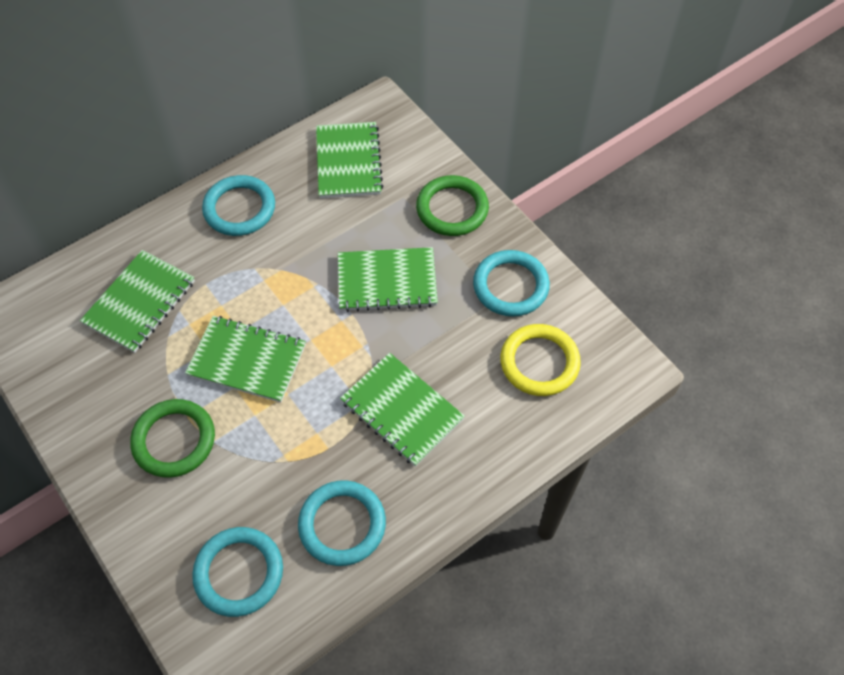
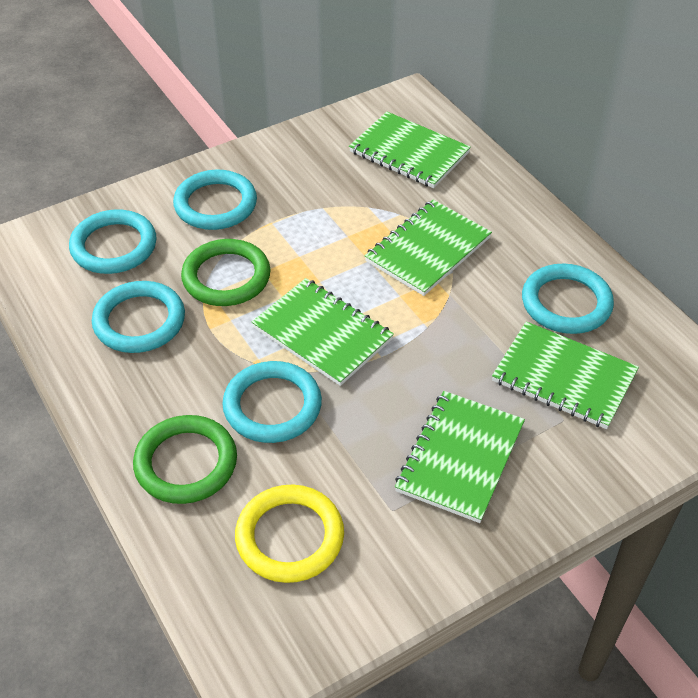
turquoise ring: 4 -> 5

